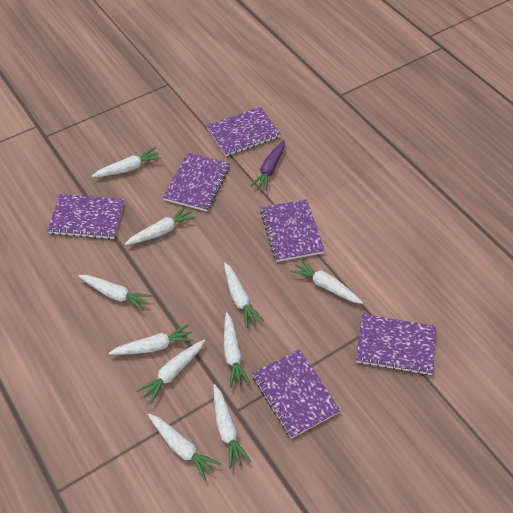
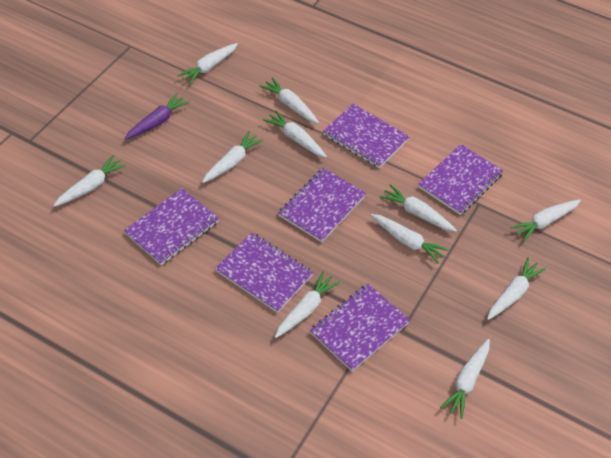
white carrot: 10 -> 11

